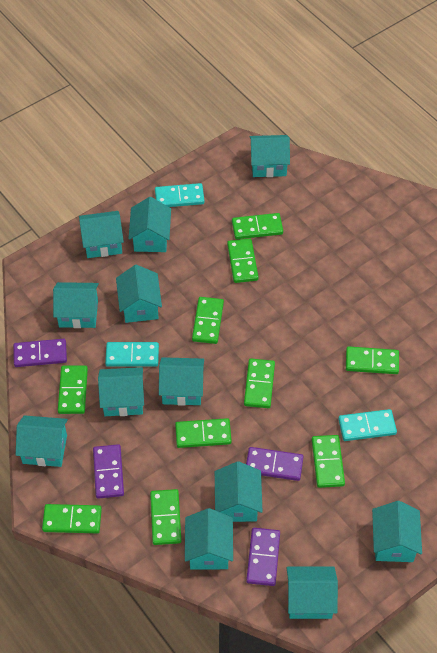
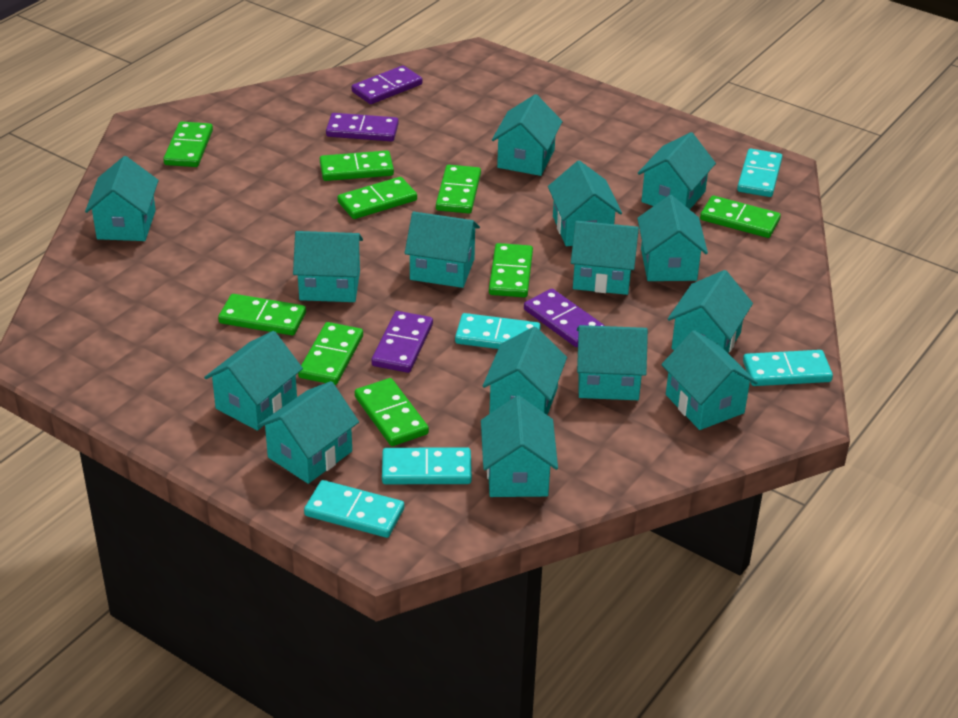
green domino: 10 -> 9
turquoise domino: 3 -> 5
turquoise house: 12 -> 15

